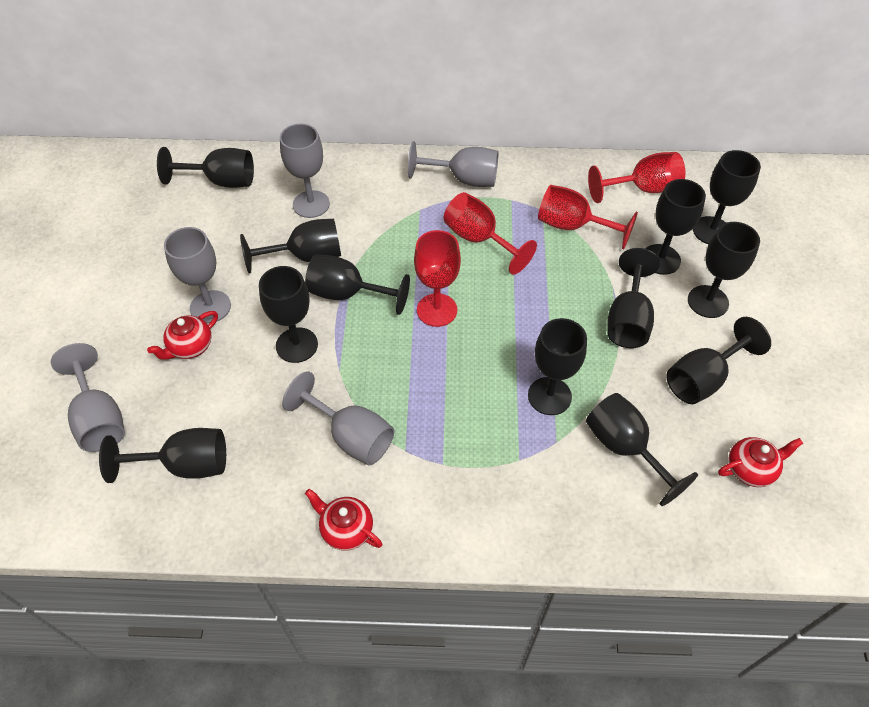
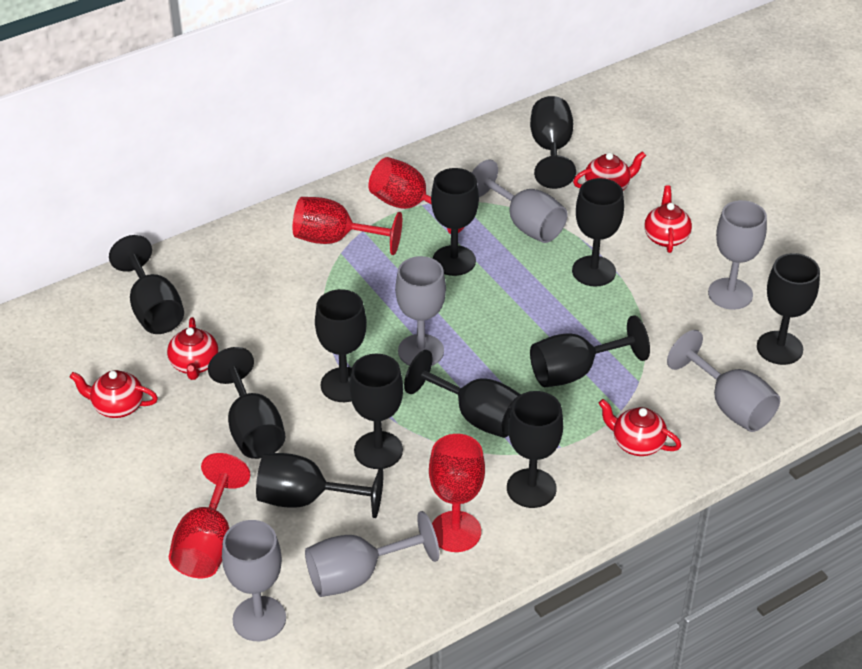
grey goblet: 5 -> 6
red teapot: 3 -> 5

